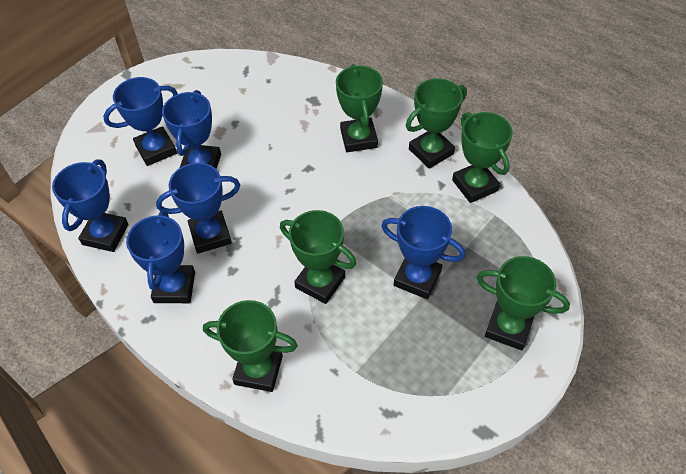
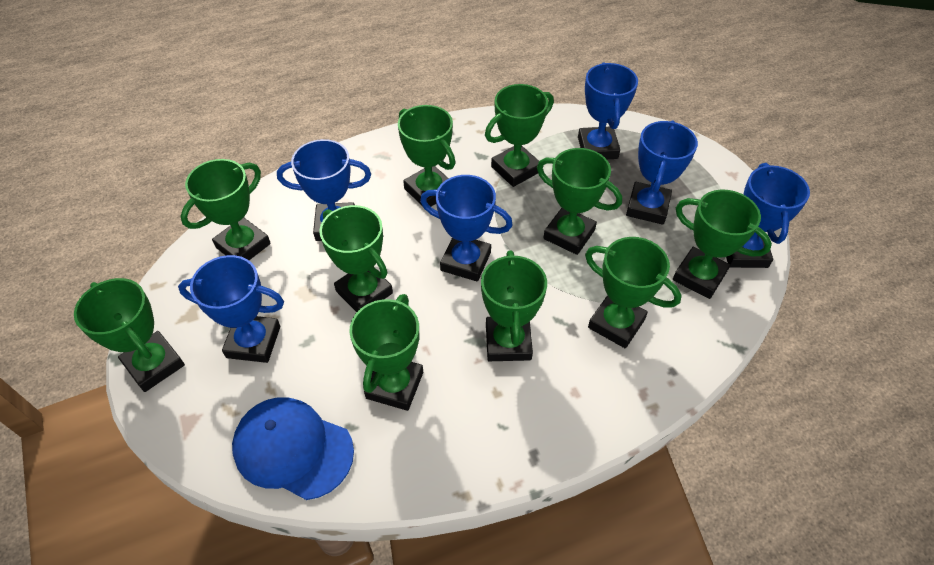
blue cap: 0 -> 1
green trophy: 6 -> 10

